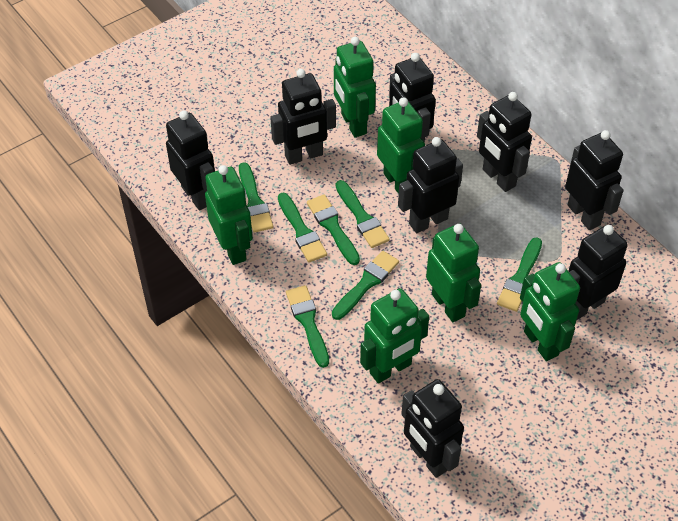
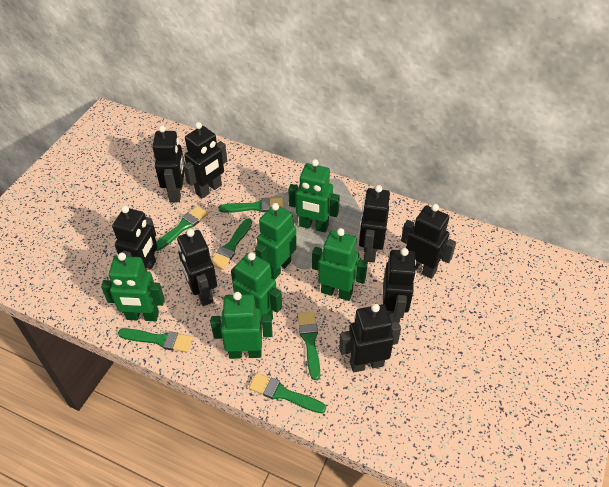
green brush: 7 -> 6

